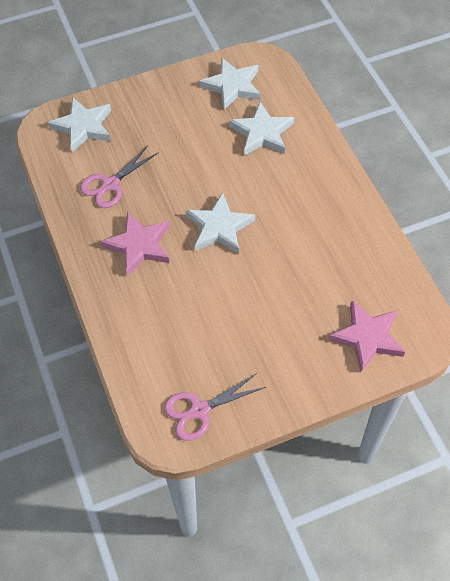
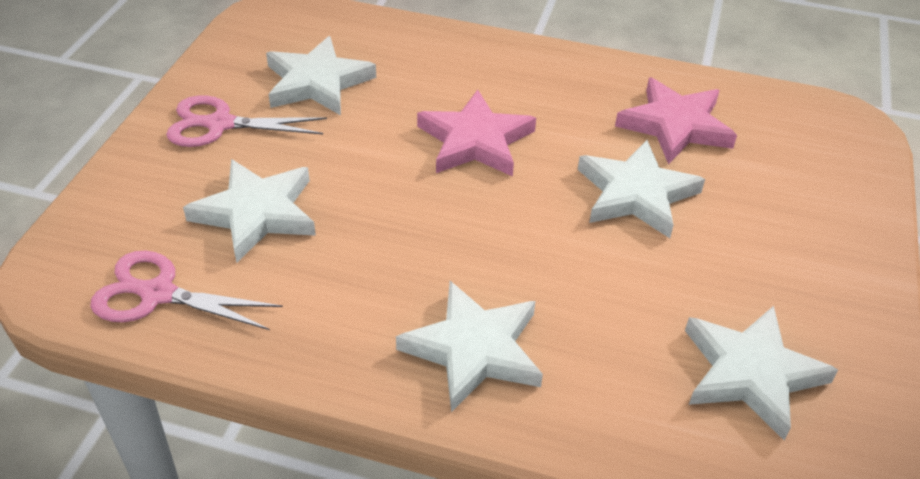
white star: 4 -> 5

